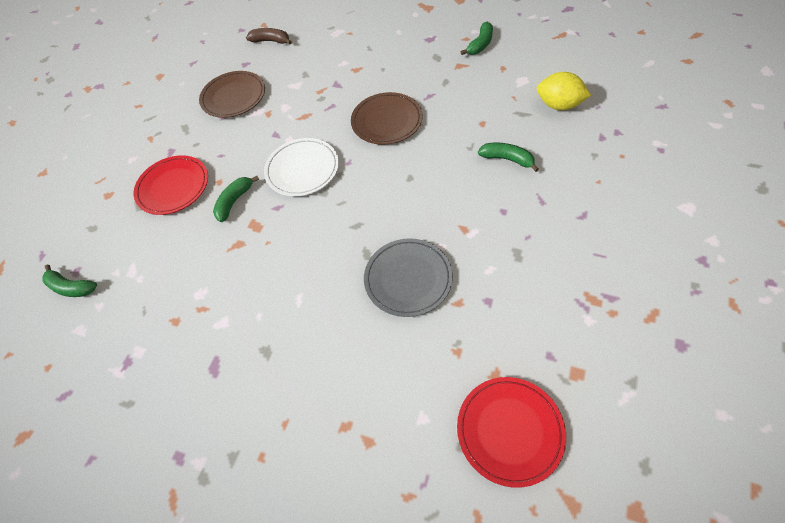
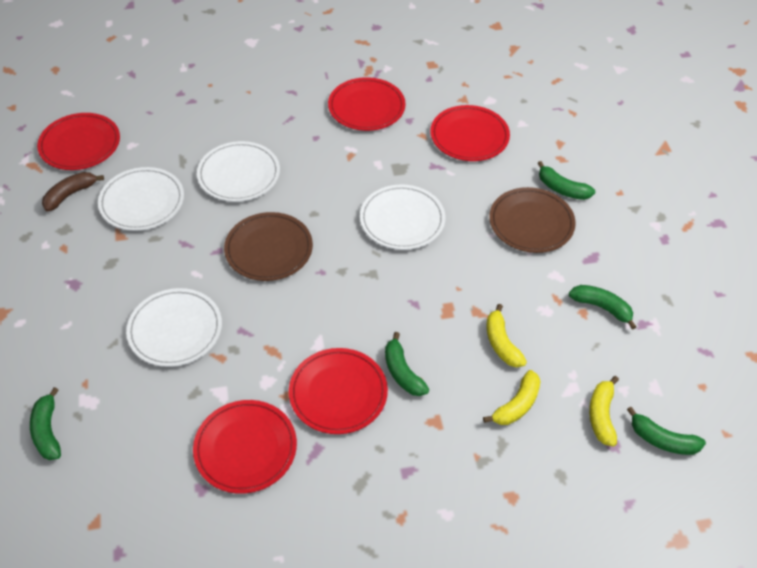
green banana: 4 -> 5
grey plate: 1 -> 0
red plate: 2 -> 5
white plate: 1 -> 4
yellow banana: 0 -> 3
yellow lemon: 1 -> 0

